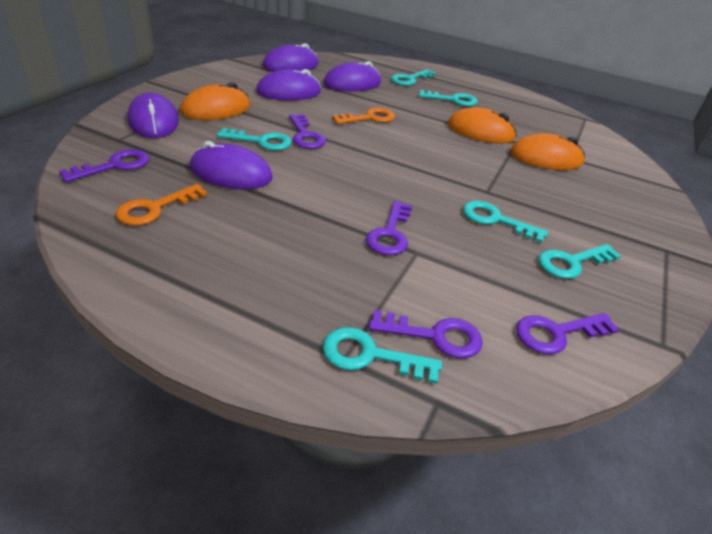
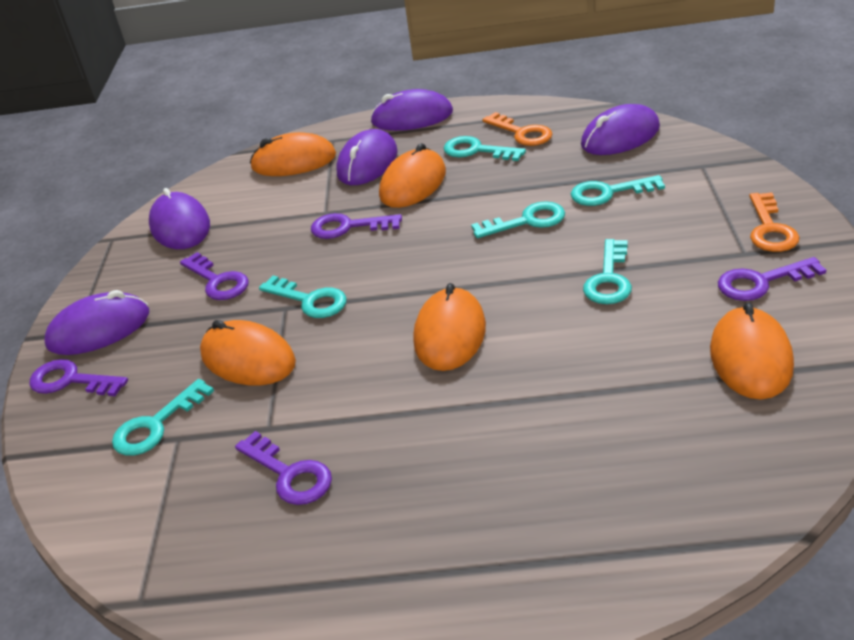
orange mouse: 3 -> 5

